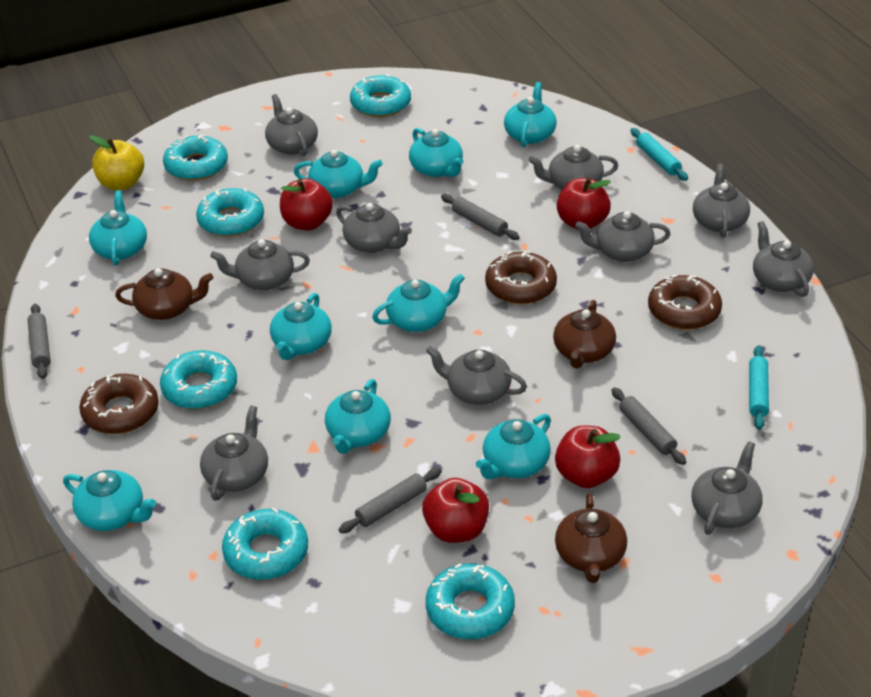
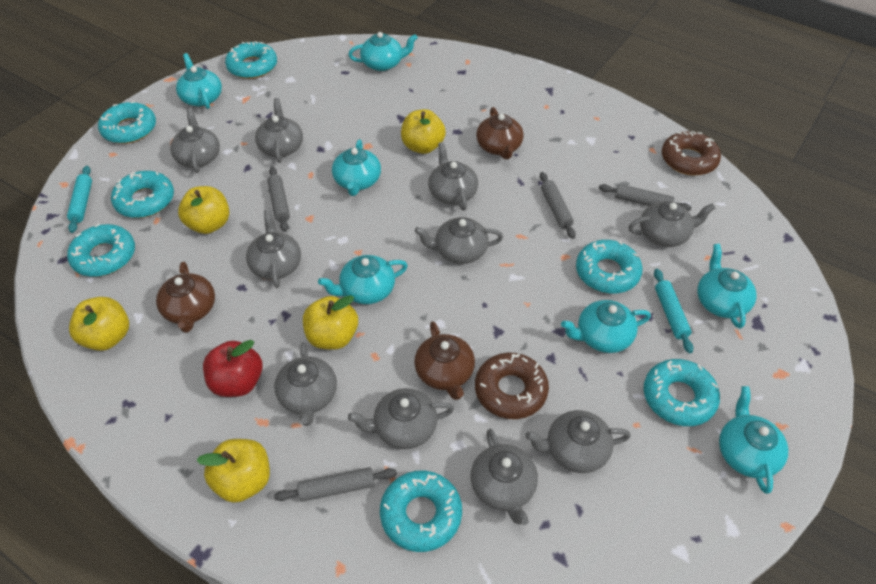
brown donut: 3 -> 2
red apple: 4 -> 1
turquoise donut: 6 -> 7
turquoise teapot: 9 -> 7
yellow apple: 1 -> 5

